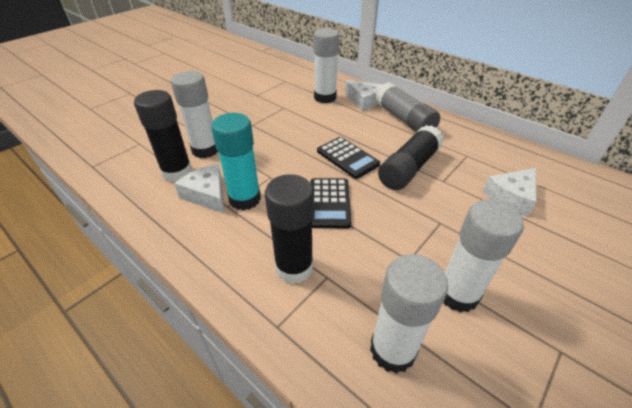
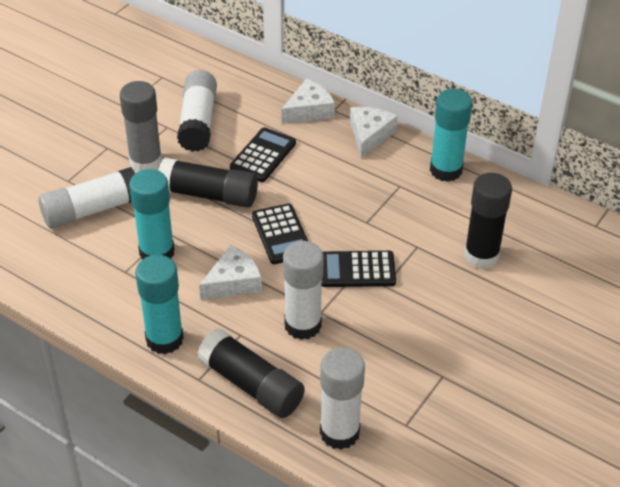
black calculator: 2 -> 3
turquoise glue stick: 1 -> 3

